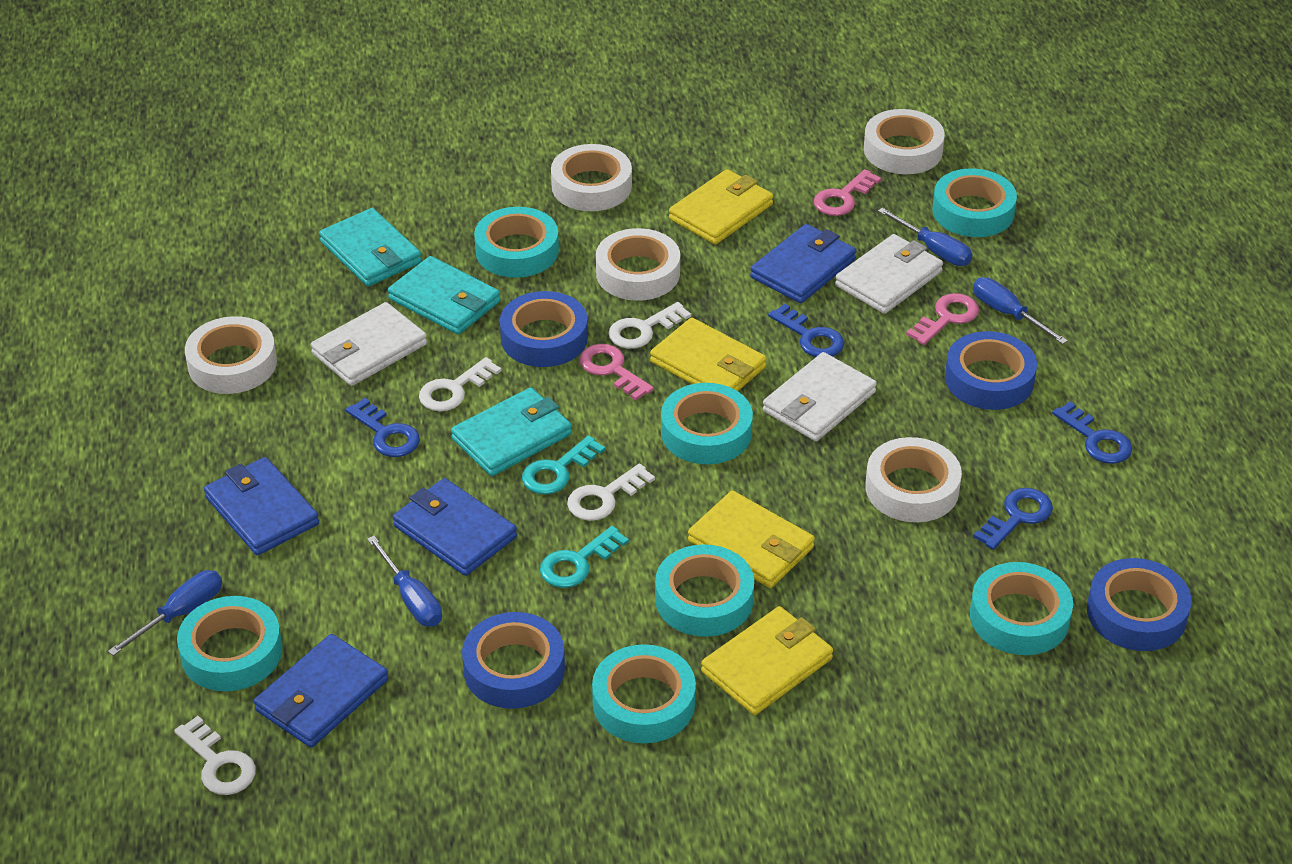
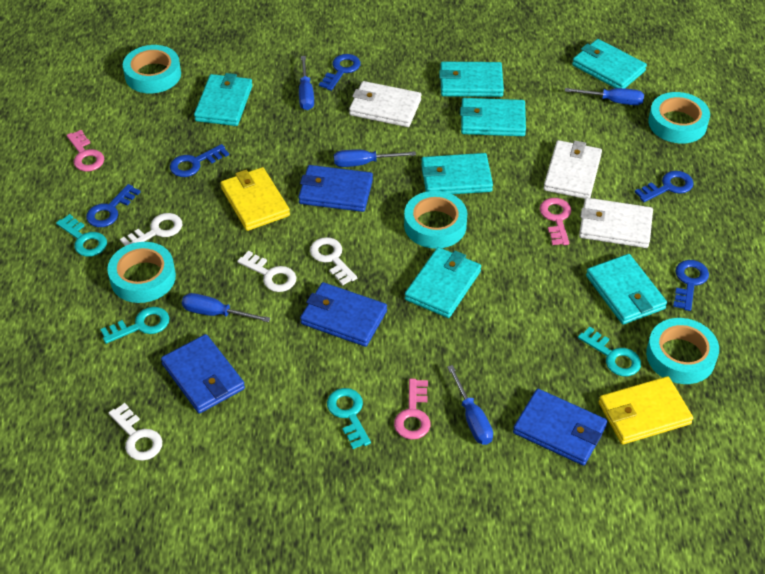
blue key: 4 -> 5
blue screwdriver: 4 -> 5
blue tape: 4 -> 0
turquoise key: 2 -> 4
turquoise tape: 7 -> 5
turquoise wallet: 3 -> 7
white tape: 5 -> 0
yellow wallet: 4 -> 2

